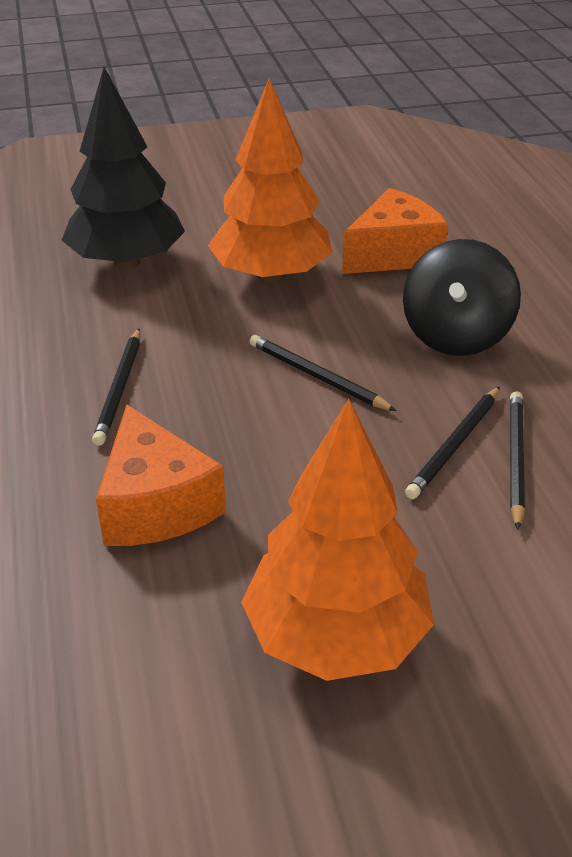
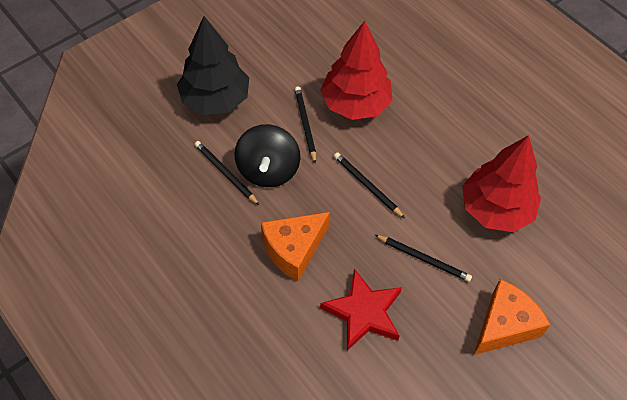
orange tree: 2 -> 0
red star: 0 -> 1
red tree: 0 -> 2

